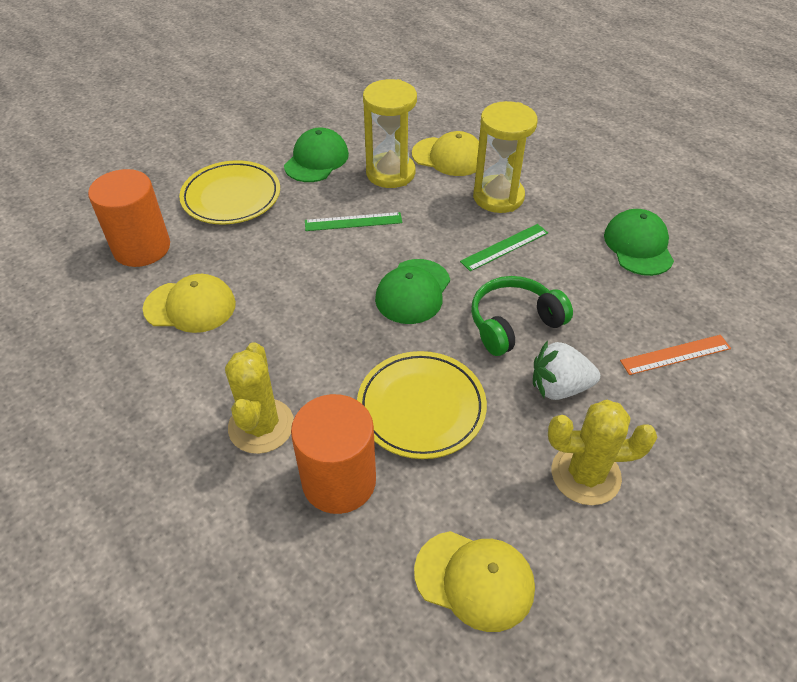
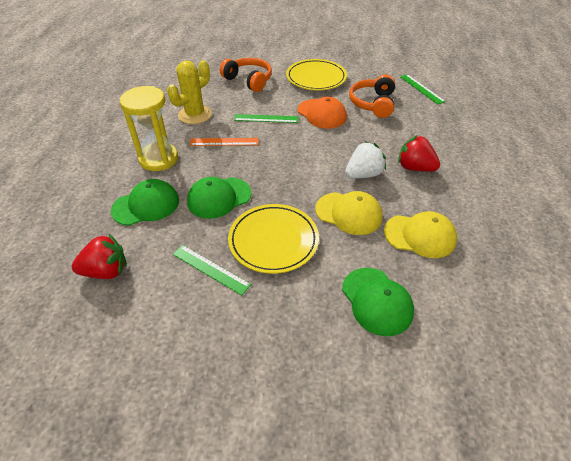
green headphones: 1 -> 0
green ruler: 2 -> 3
orange cap: 0 -> 1
orange cylinder: 2 -> 0
orange headphones: 0 -> 2
red strawberry: 0 -> 2
yellow cactus: 2 -> 1
yellow cap: 3 -> 2
yellow hourglass: 2 -> 1

